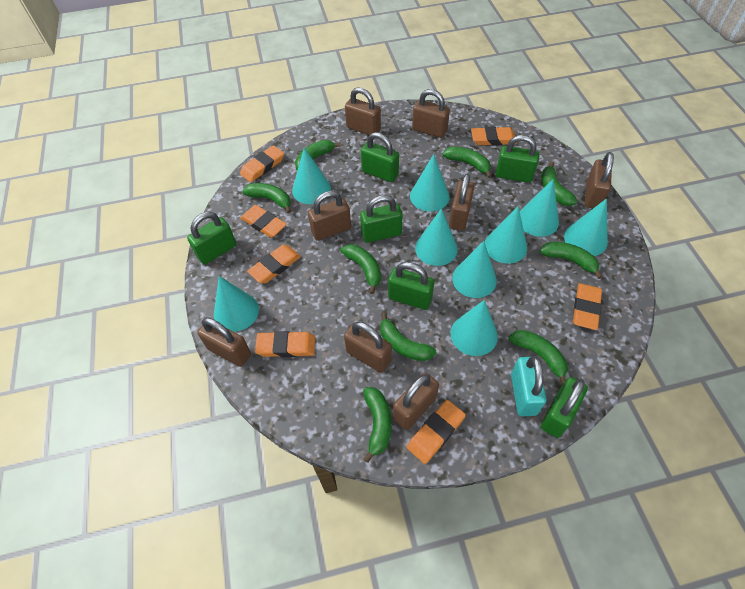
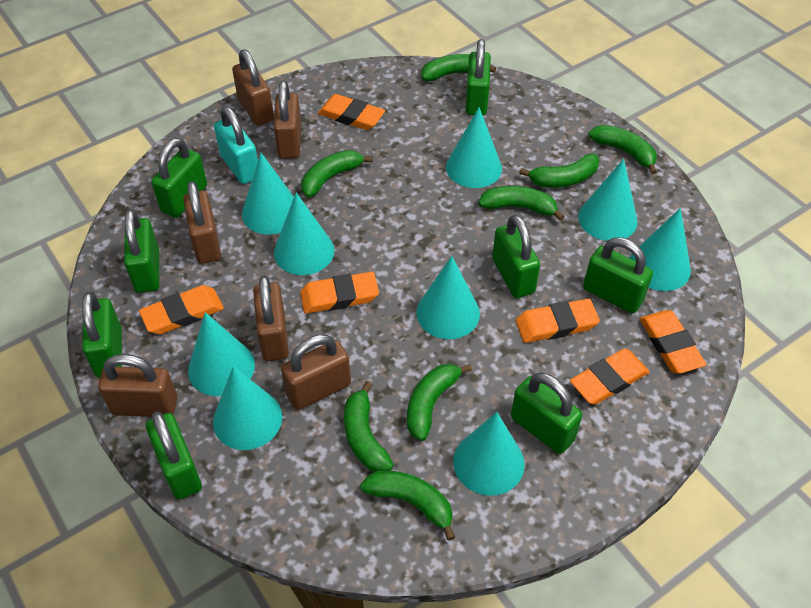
brown padlock: 8 -> 6
green banana: 9 -> 8
green padlock: 6 -> 8
orange eraser: 7 -> 6

